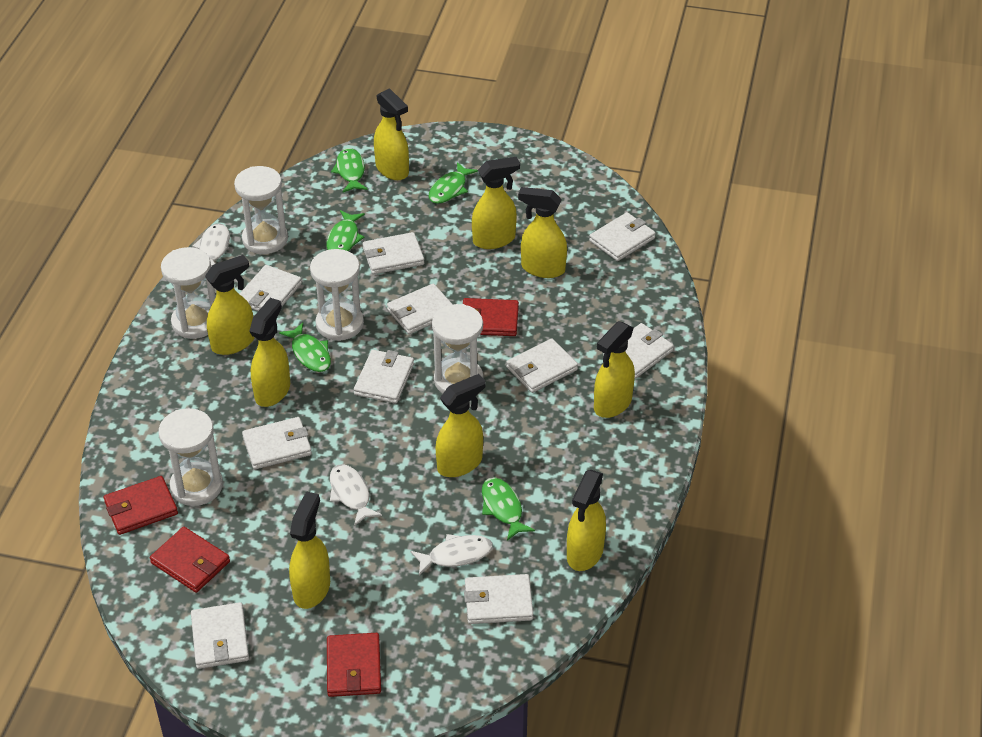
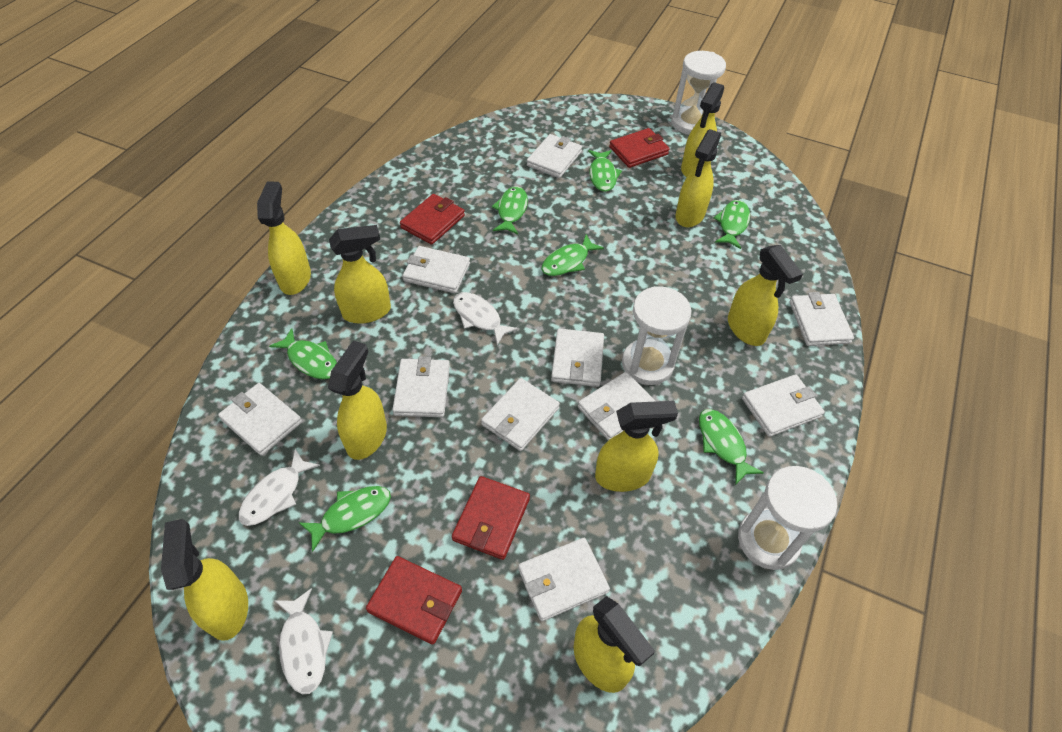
green fish: 5 -> 7
white hourglass: 5 -> 3

